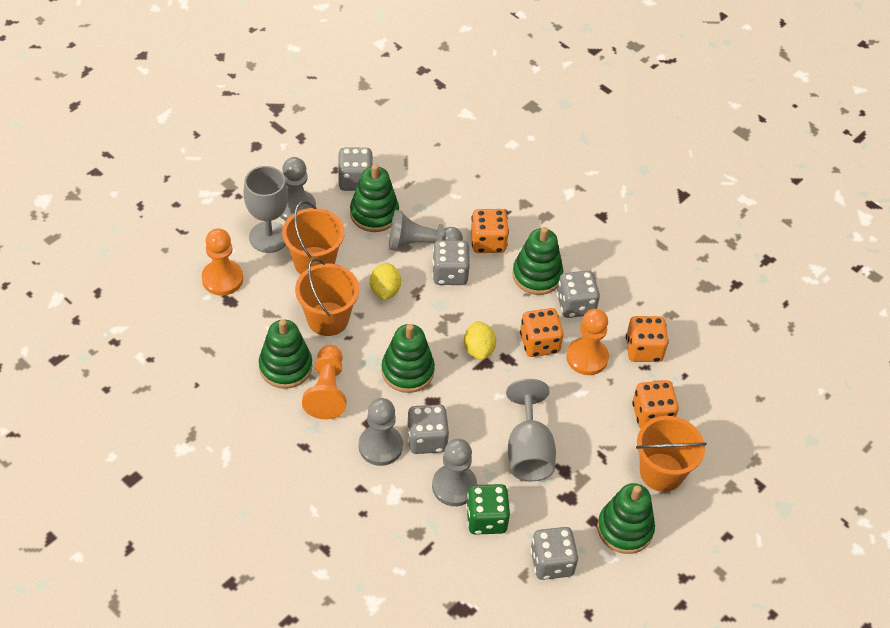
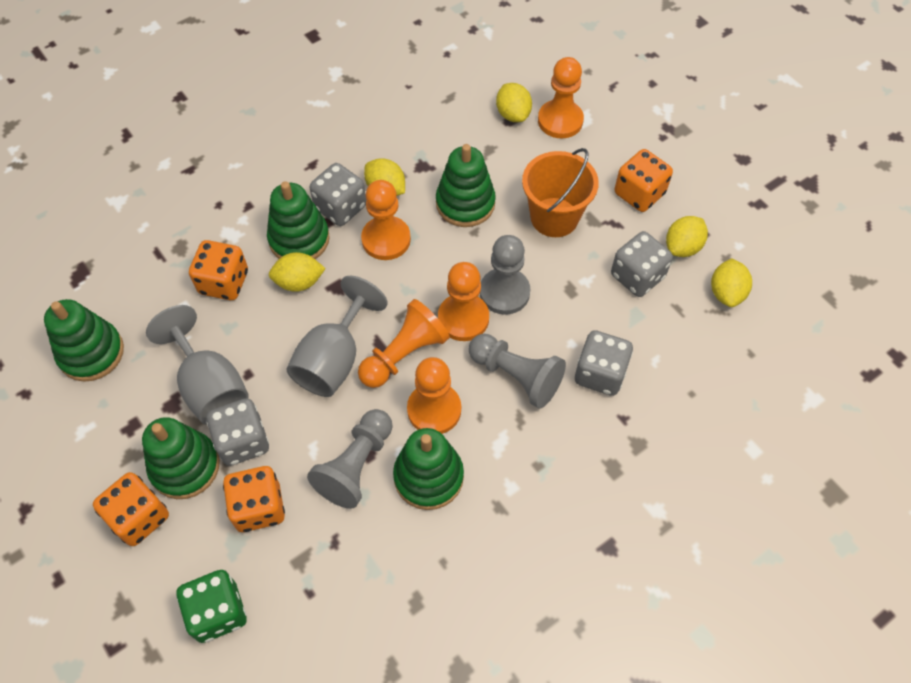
grey dice: 5 -> 4
grey pawn: 4 -> 3
orange bucket: 3 -> 1
orange pawn: 3 -> 5
yellow lemon: 2 -> 5

